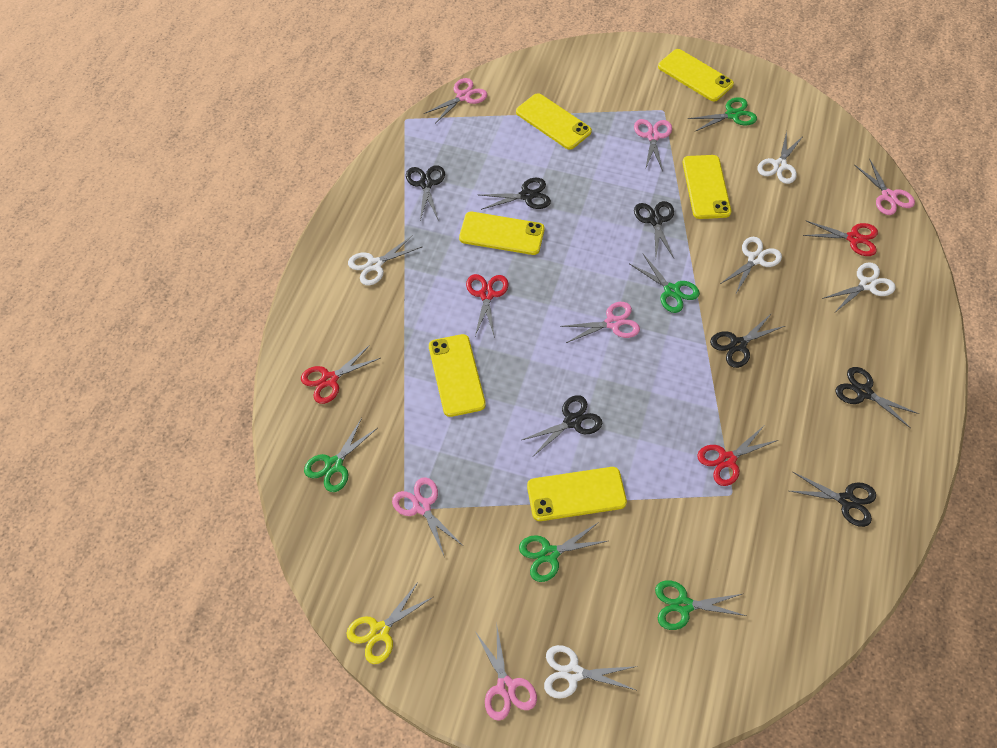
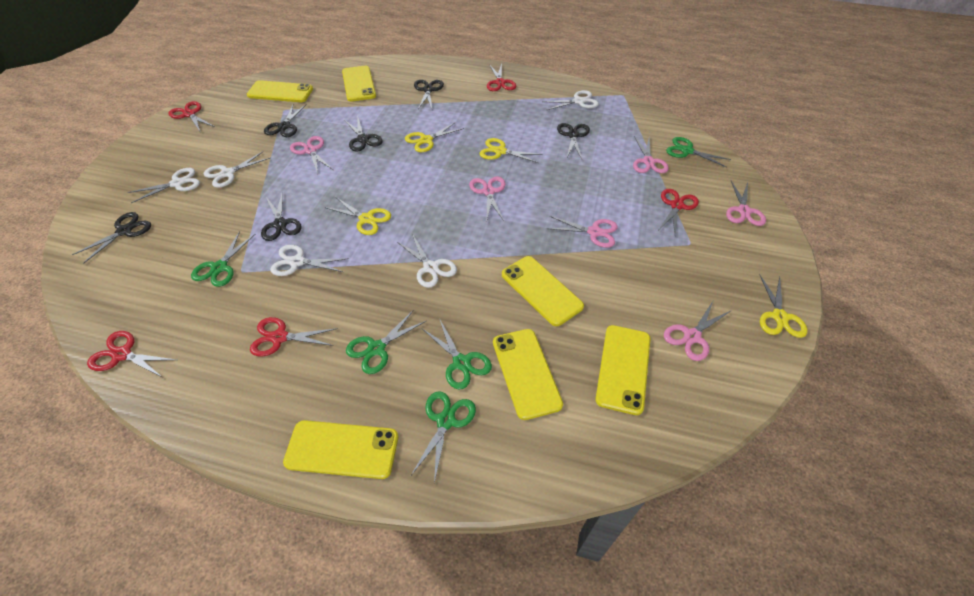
black scissors: 7 -> 6
red scissors: 4 -> 5
yellow scissors: 1 -> 4

